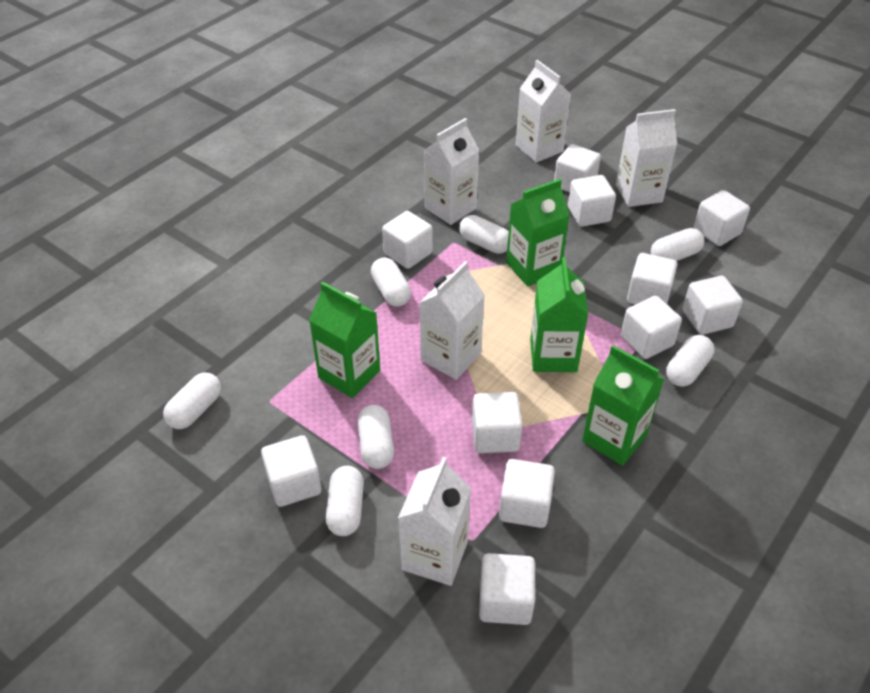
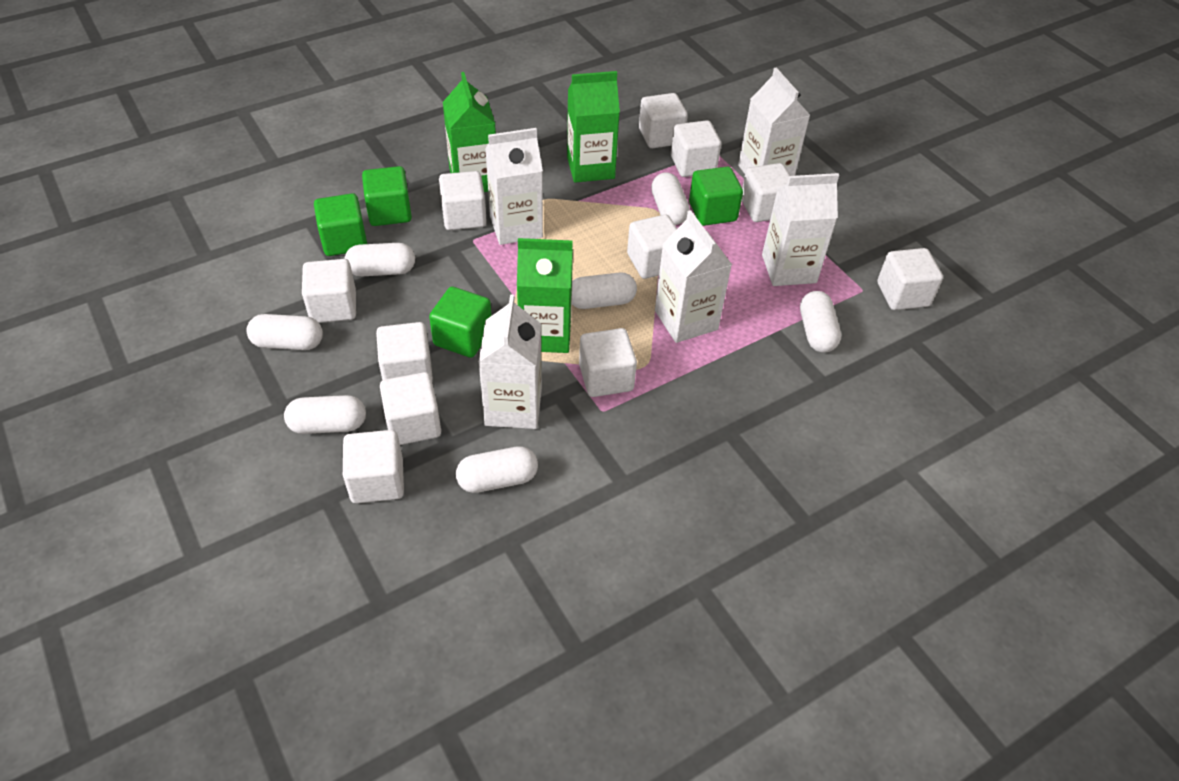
green carton: 4 -> 3
green cube: 0 -> 4

